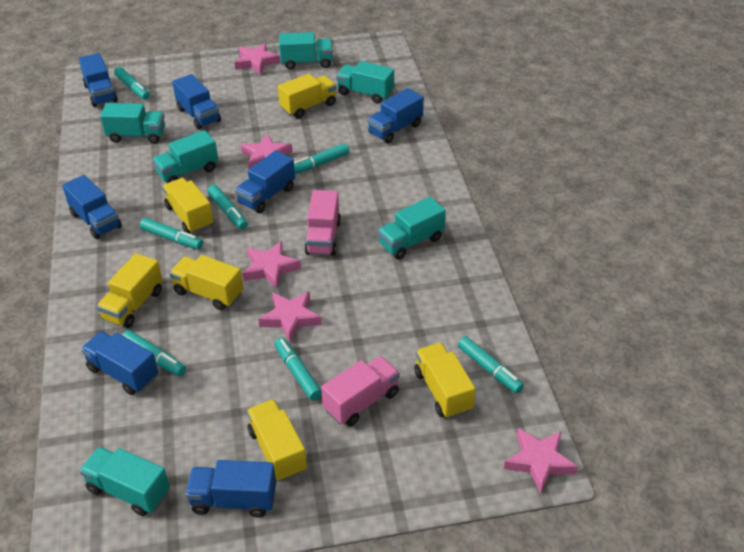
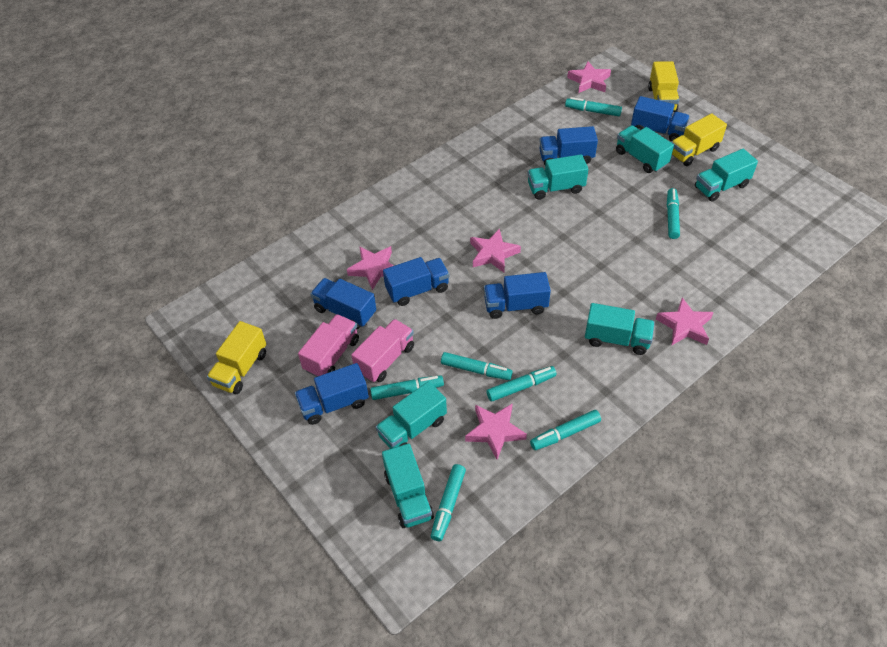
blue truck: 7 -> 6
yellow truck: 6 -> 3

